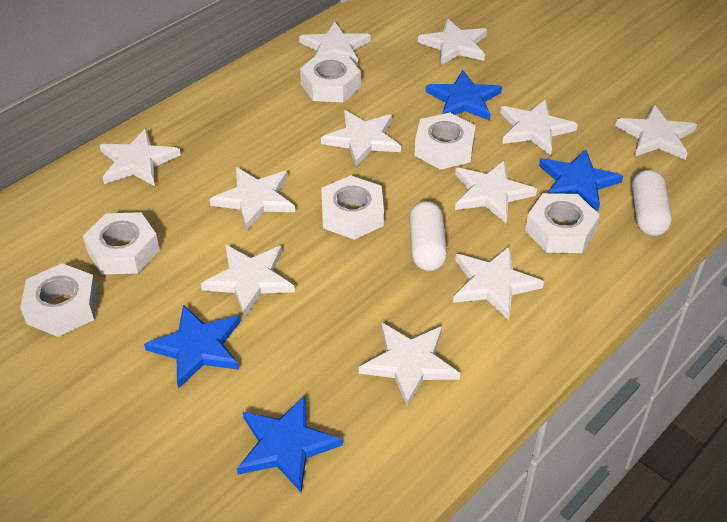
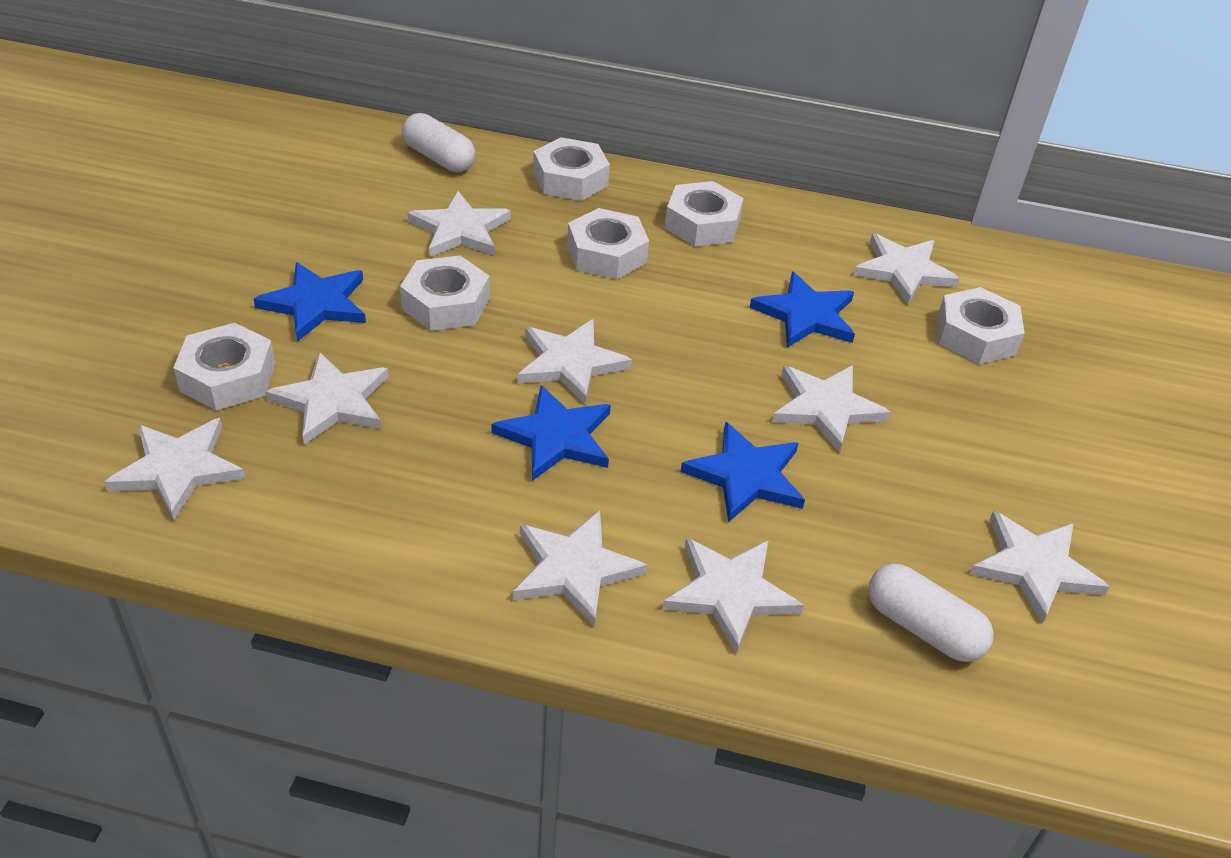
white star: 11 -> 9

